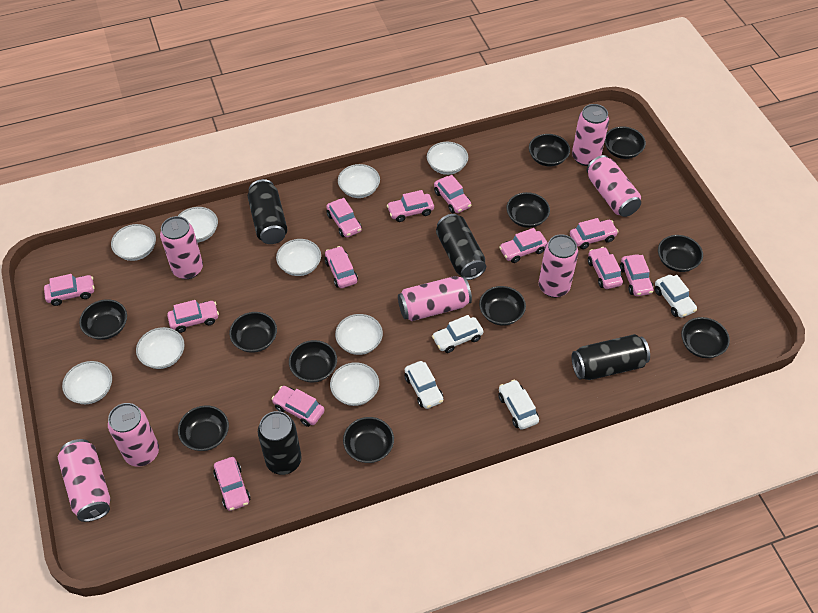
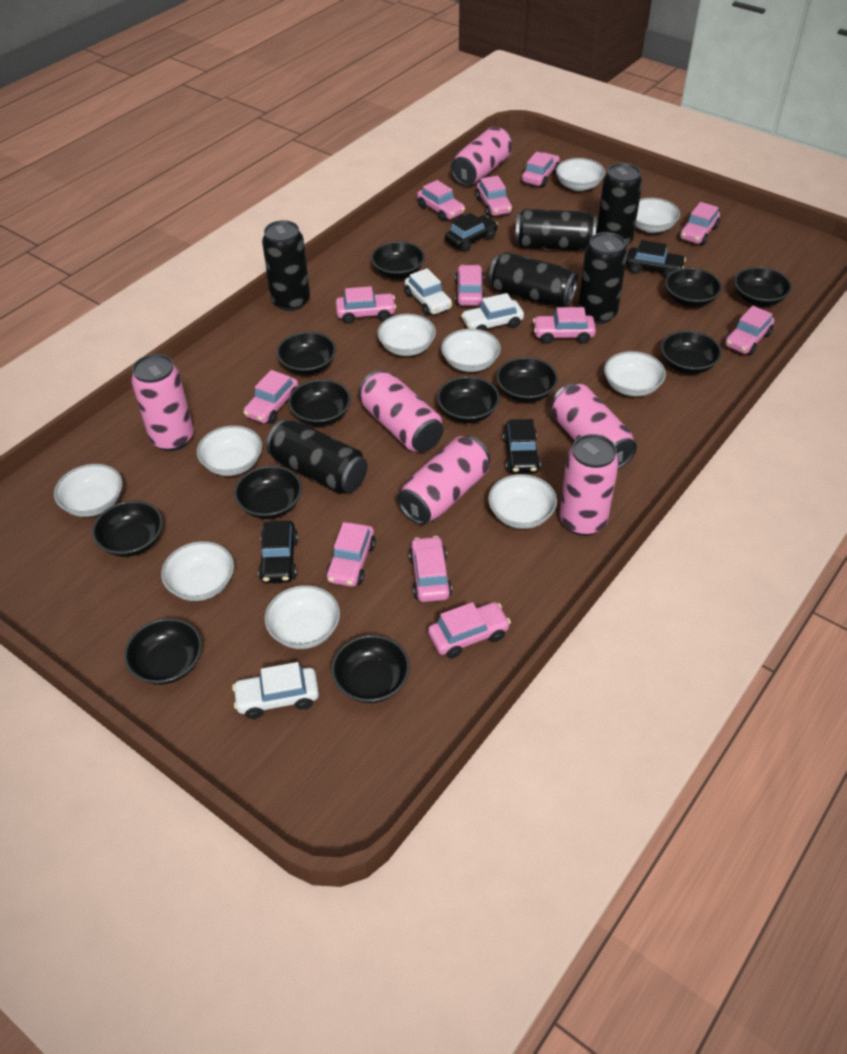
black bowl: 11 -> 12
black can: 4 -> 6
black car: 0 -> 4
pink can: 7 -> 6
white bowl: 9 -> 10
white car: 4 -> 3

